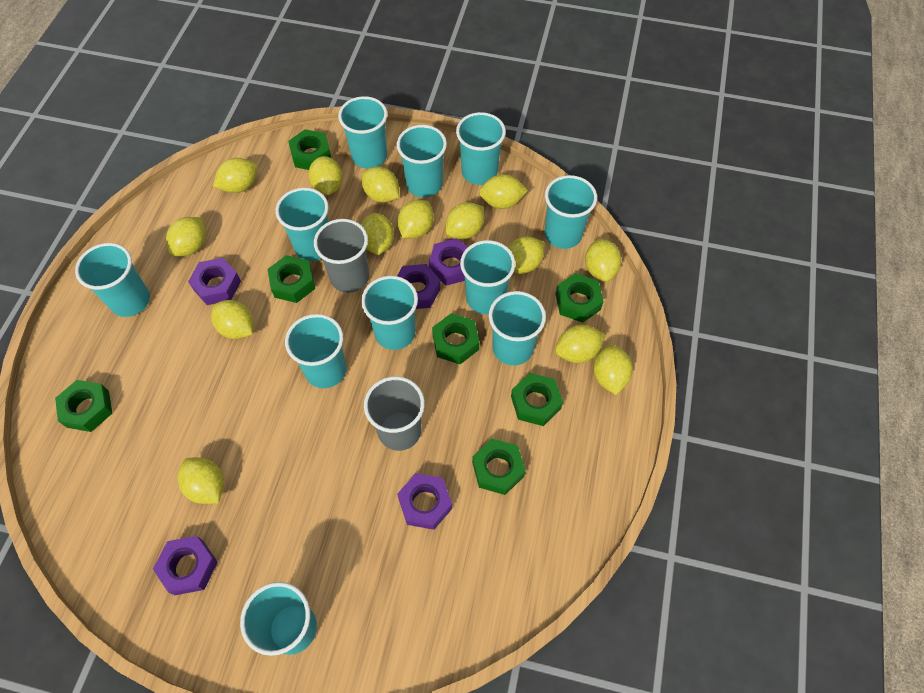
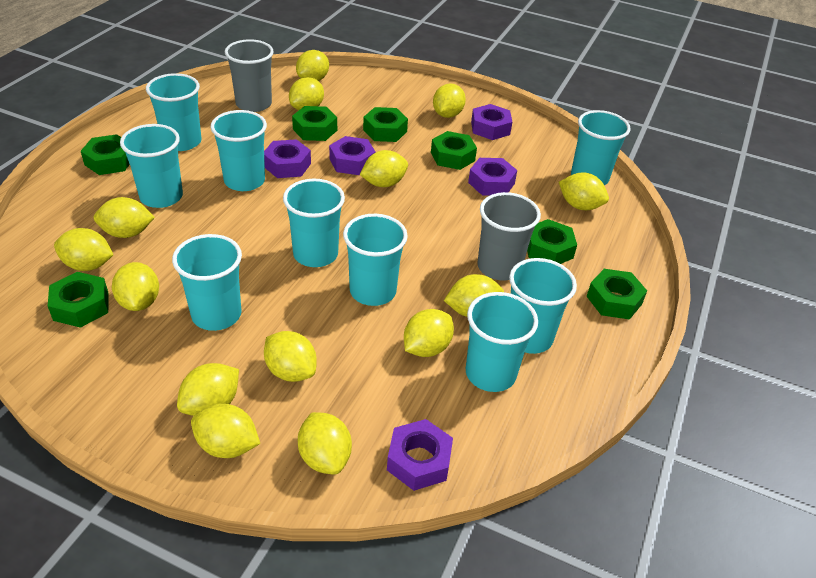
turquoise cup: 11 -> 9

